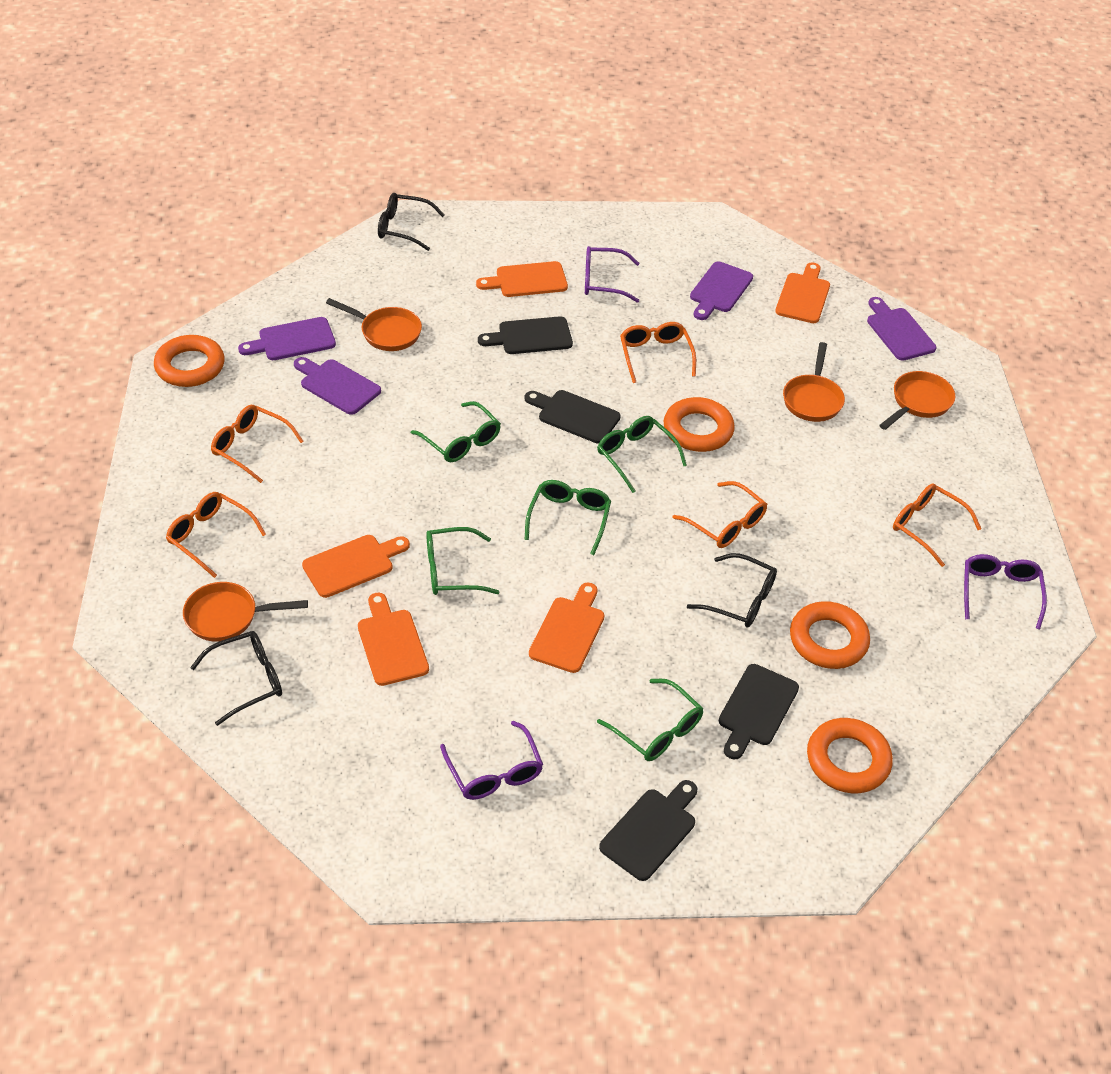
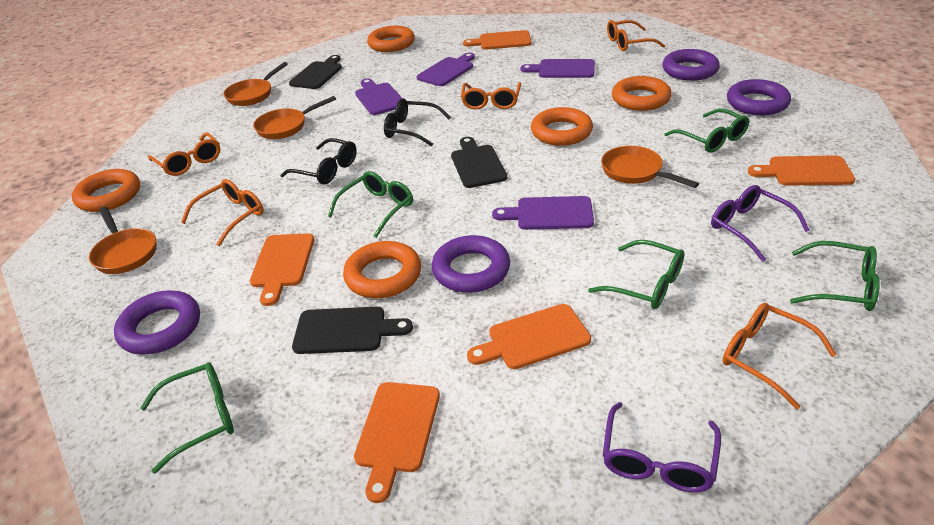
black cutting board: 4 -> 3
black glasses: 3 -> 2
orange ring: 4 -> 5
purple glasses: 3 -> 2
purple ring: 0 -> 4

